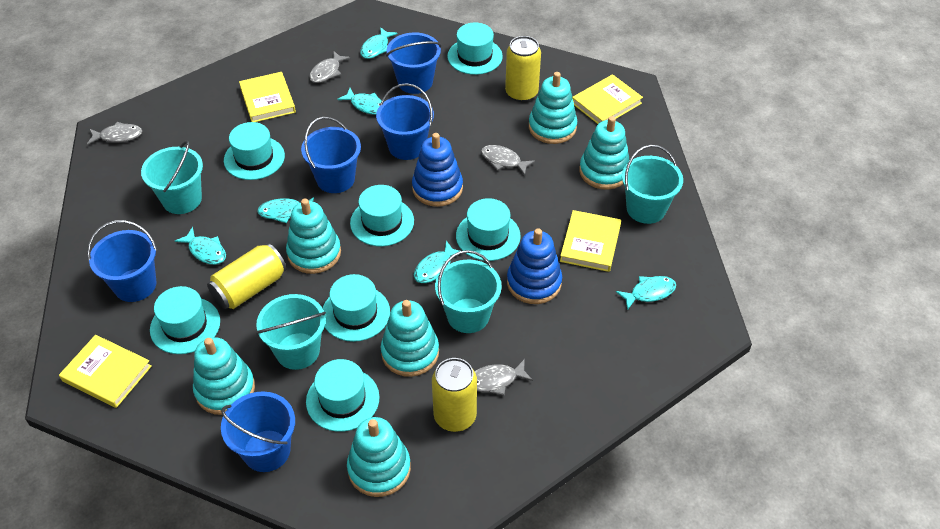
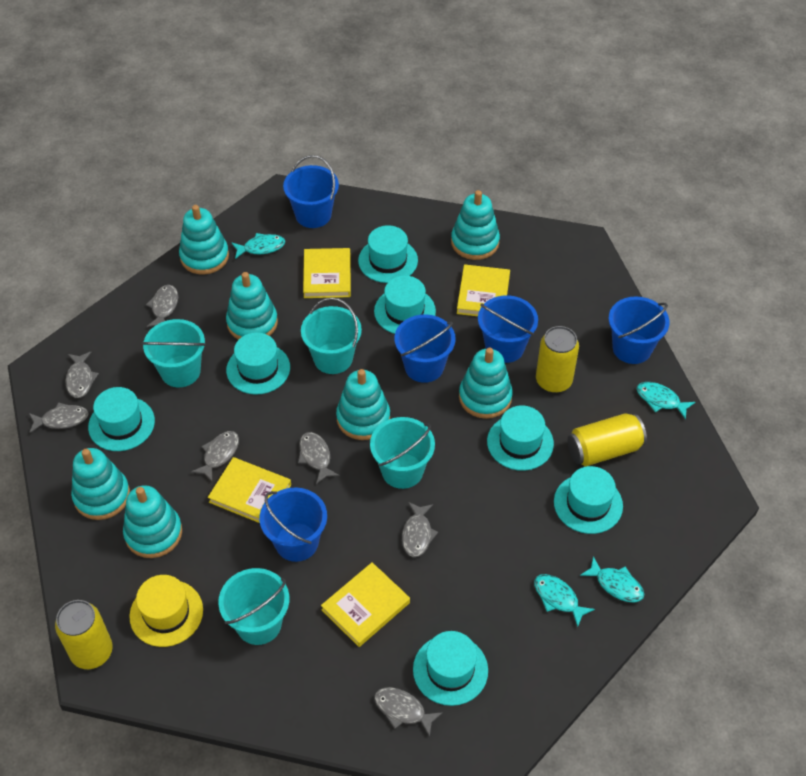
blue stacking toy: 2 -> 0
grey fish: 4 -> 7
turquoise fish: 6 -> 4
turquoise stacking toy: 6 -> 7
yellow hat: 0 -> 1

